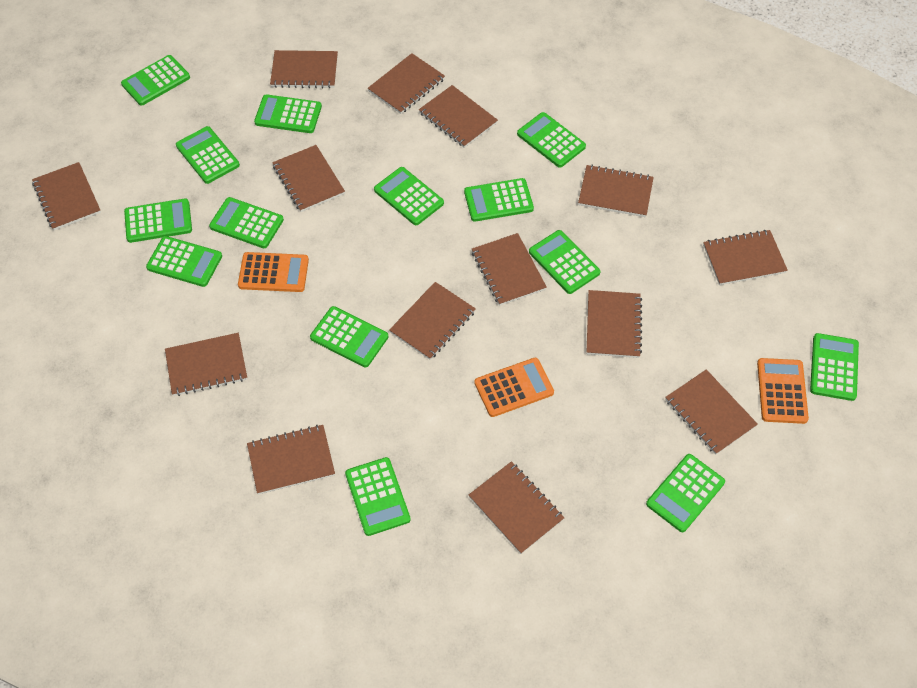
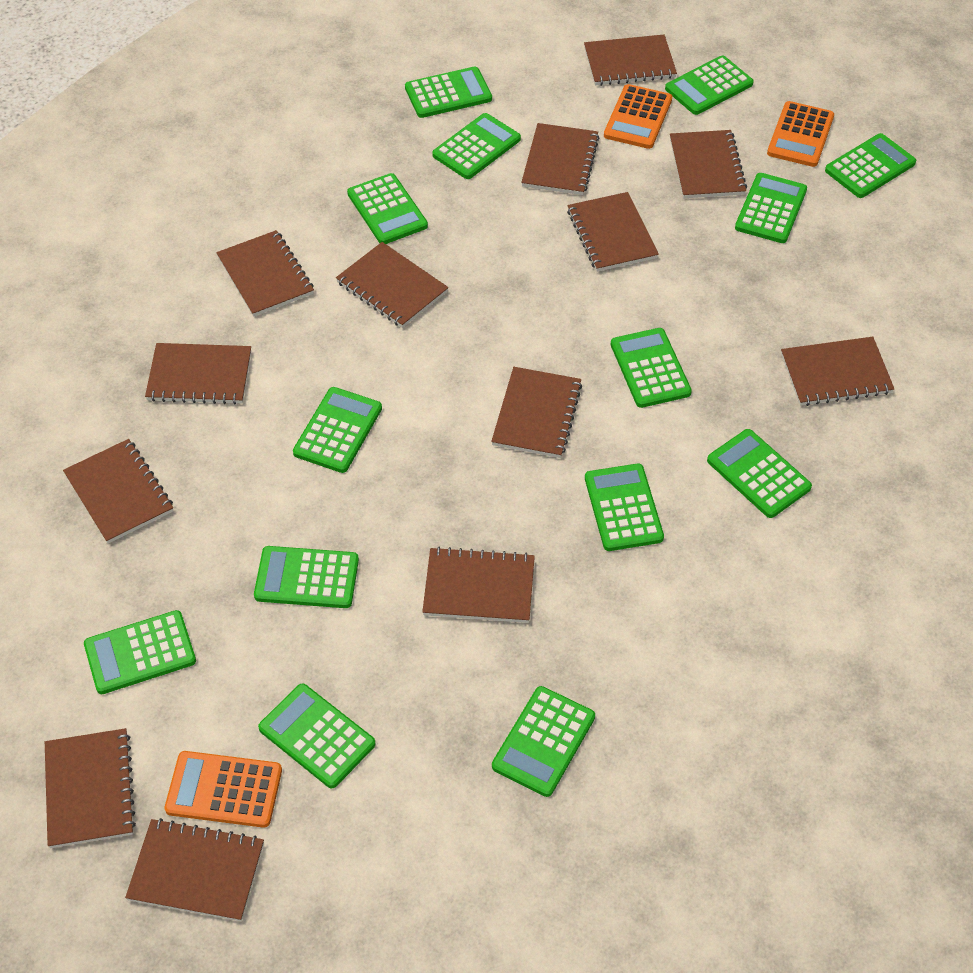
brown notebook: 14 -> 13

